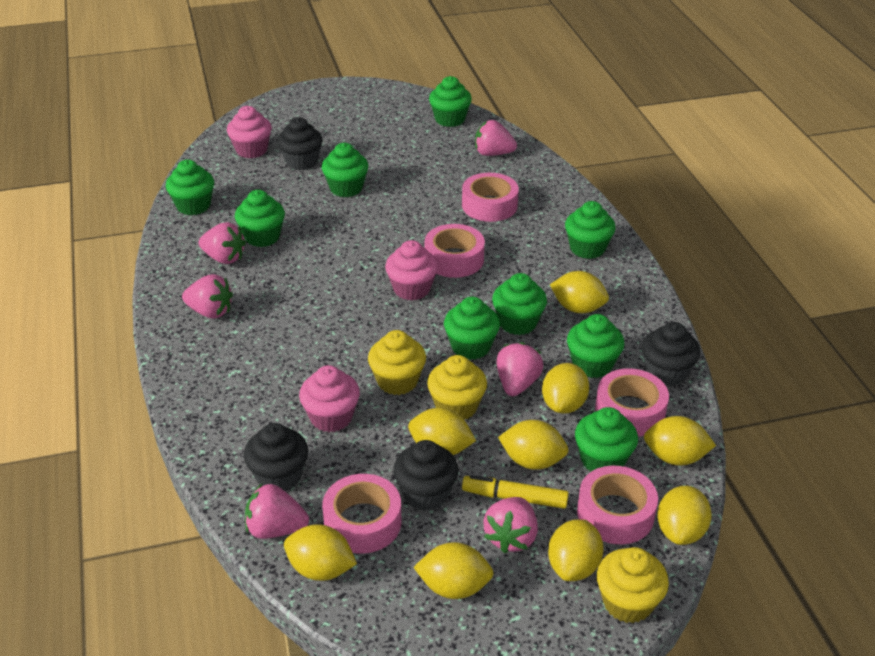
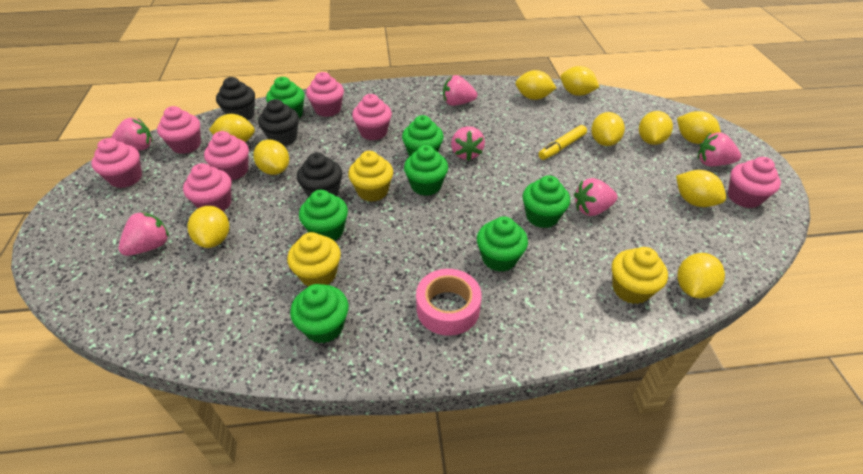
black cupcake: 4 -> 3
green cupcake: 9 -> 7
pink cupcake: 3 -> 7
pink tape: 5 -> 1
yellow lemon: 9 -> 10

